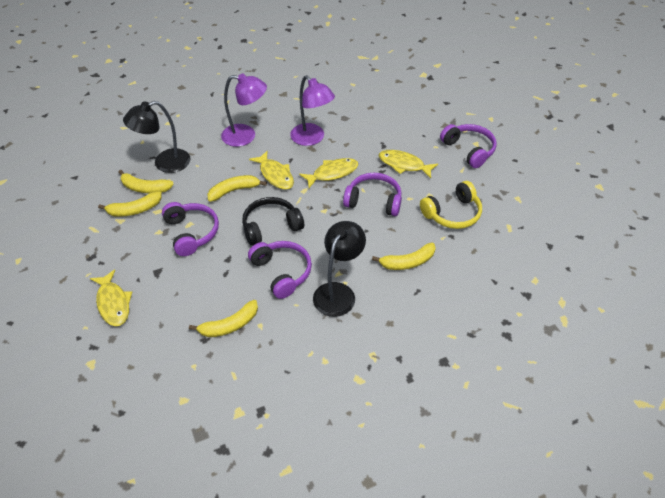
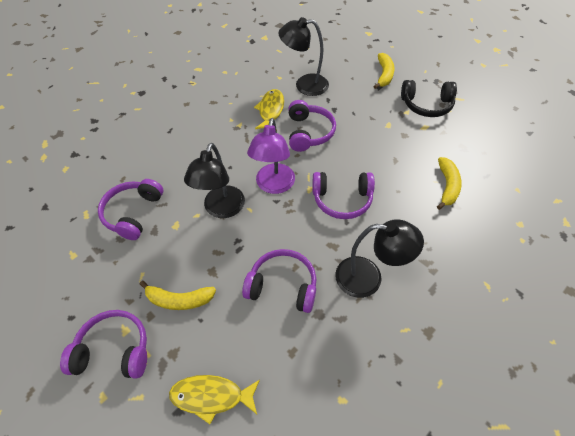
black lamp: 2 -> 3
purple headphones: 4 -> 5
purple lamp: 2 -> 1
yellow banana: 5 -> 3
yellow fish: 4 -> 2
yellow headphones: 1 -> 0

